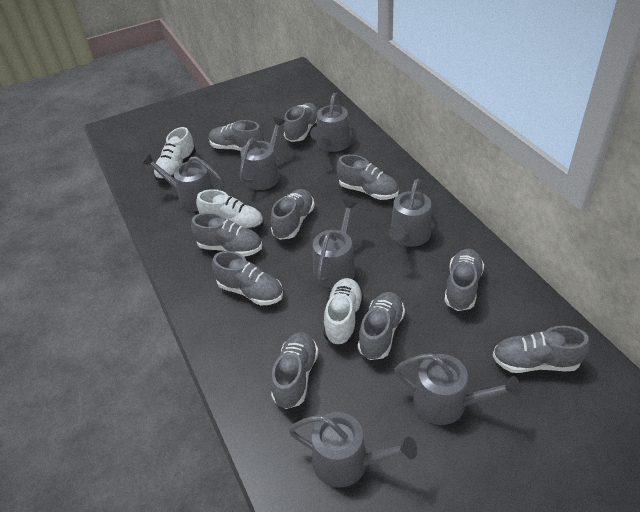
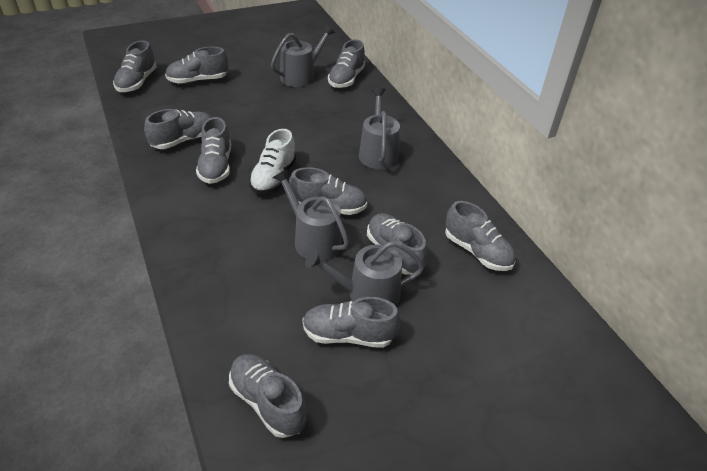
grey watering can: 7 -> 4
white shoe: 3 -> 1

